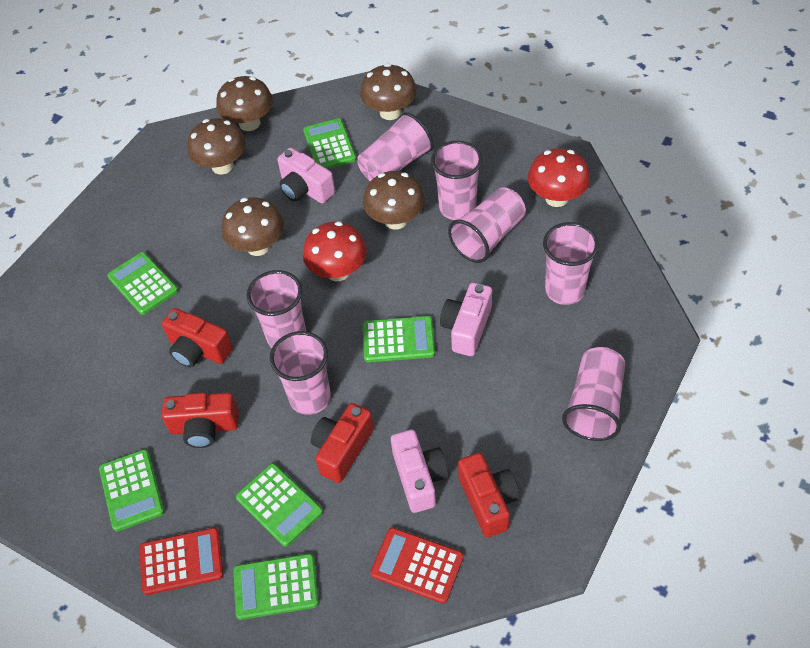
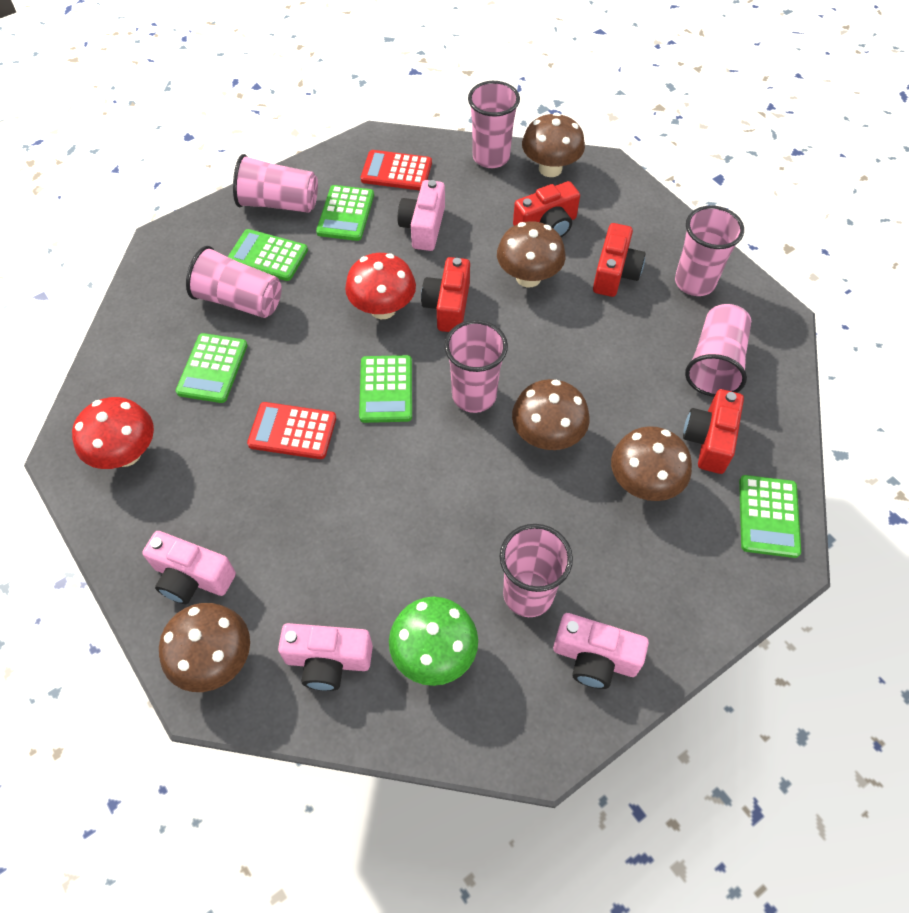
green calculator: 6 -> 5
green mushroom: 0 -> 1
pink camera: 3 -> 4

